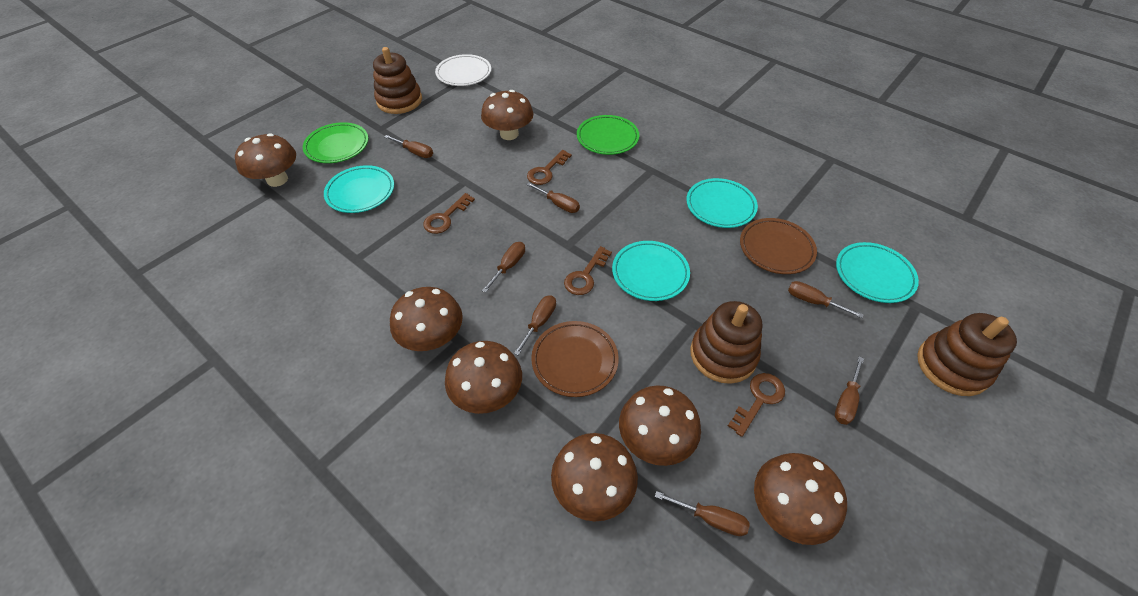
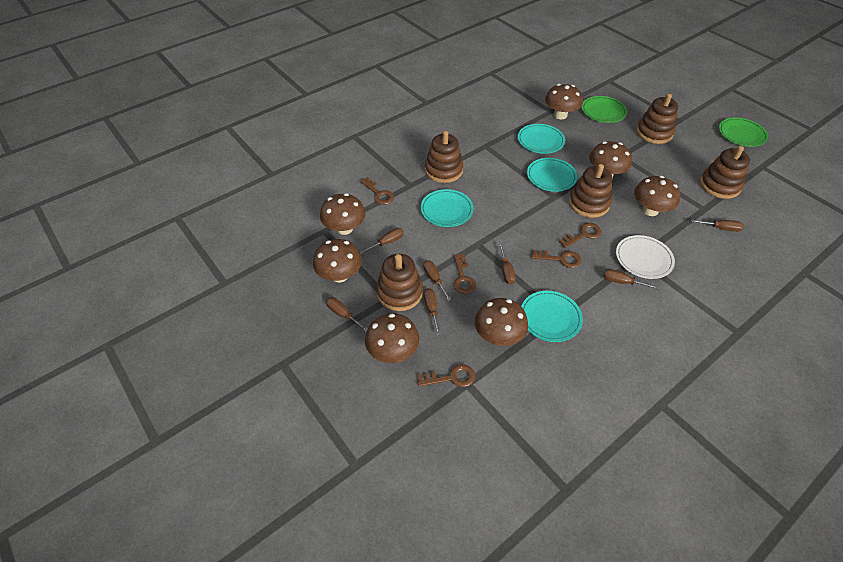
brown key: 4 -> 5
brown plate: 2 -> 0
brown stacking toy: 3 -> 5

